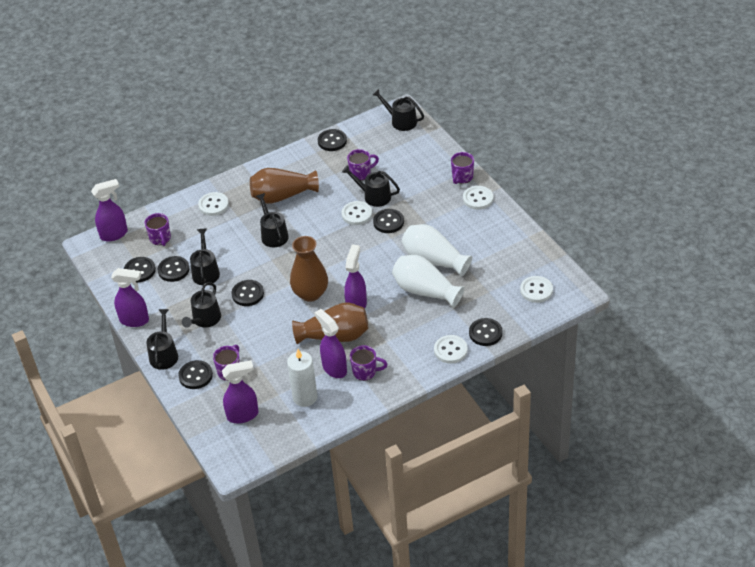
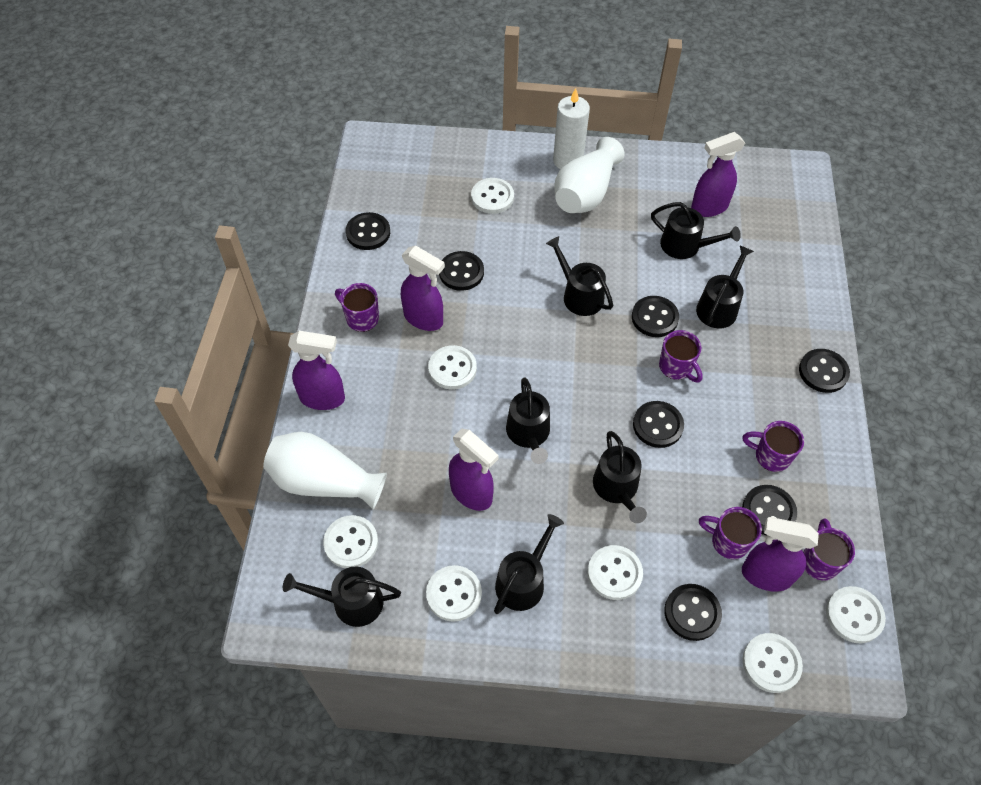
black watering can: 6 -> 7
brown vase: 3 -> 0
white button: 5 -> 7

